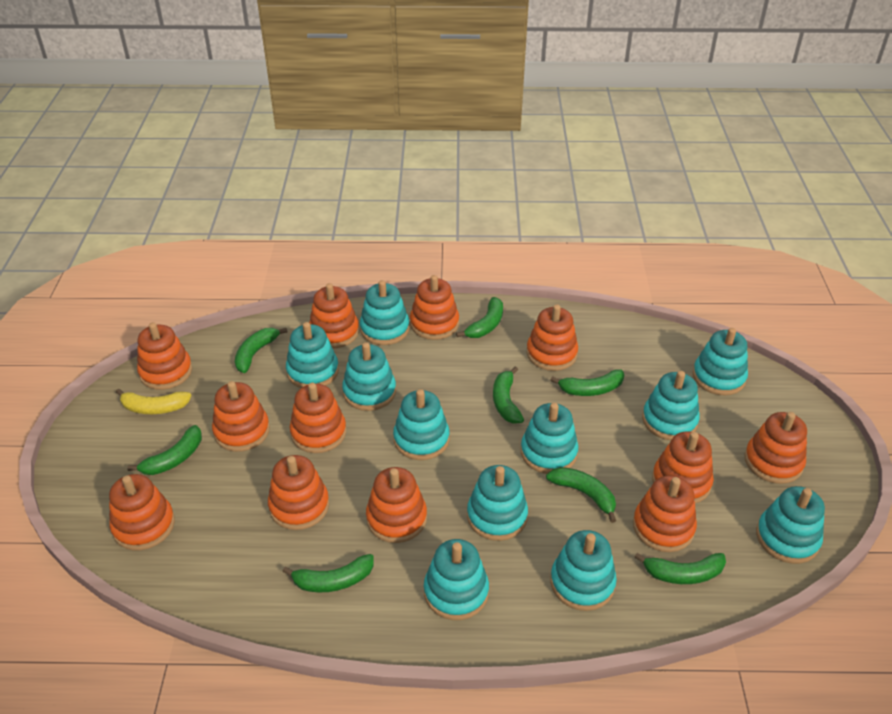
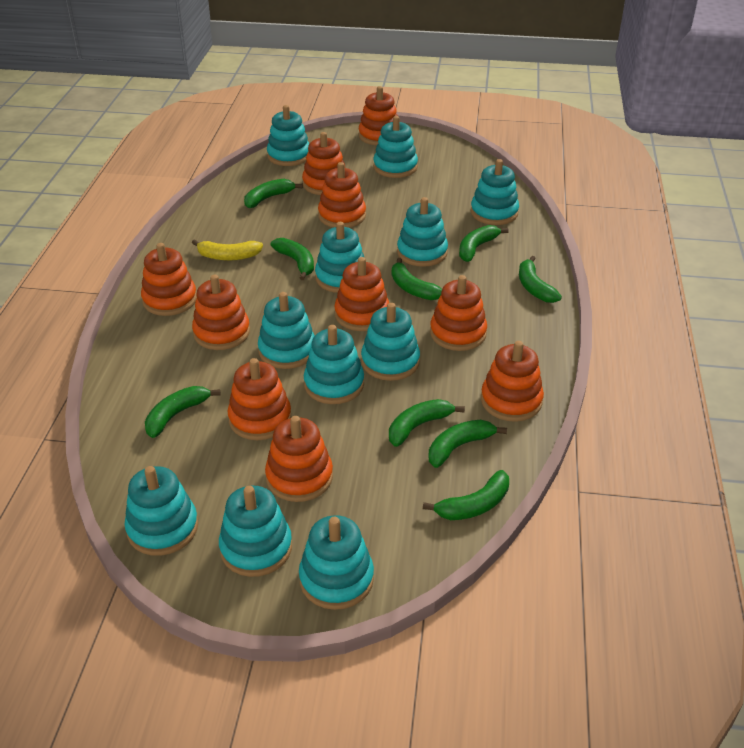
green banana: 8 -> 9
orange stacking toy: 12 -> 10

